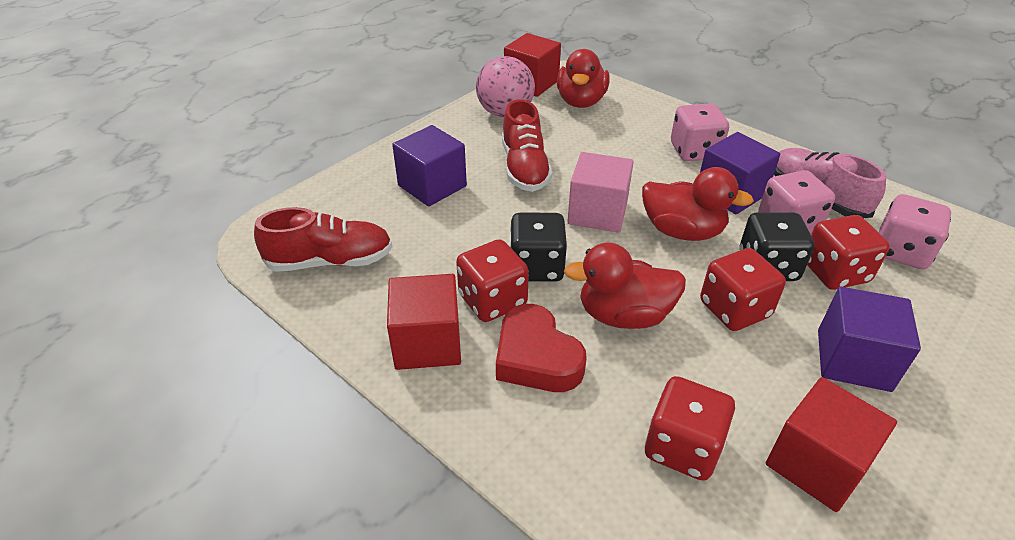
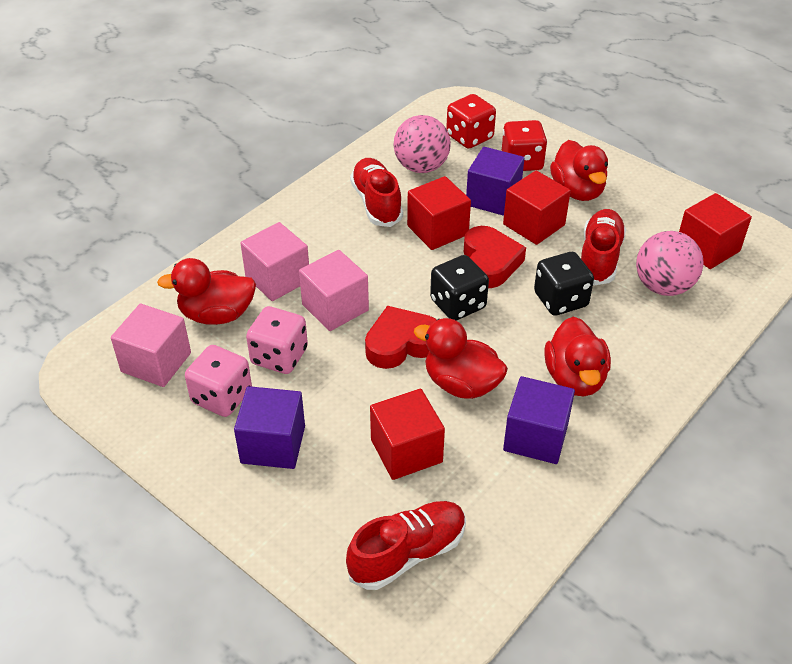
pink ball: 1 -> 2
pink cube: 1 -> 3
pink dice: 3 -> 2
pink shoe: 1 -> 0
red cube: 3 -> 4
red dice: 4 -> 2
red duck: 3 -> 4
red heart: 1 -> 2
red shoe: 2 -> 3

